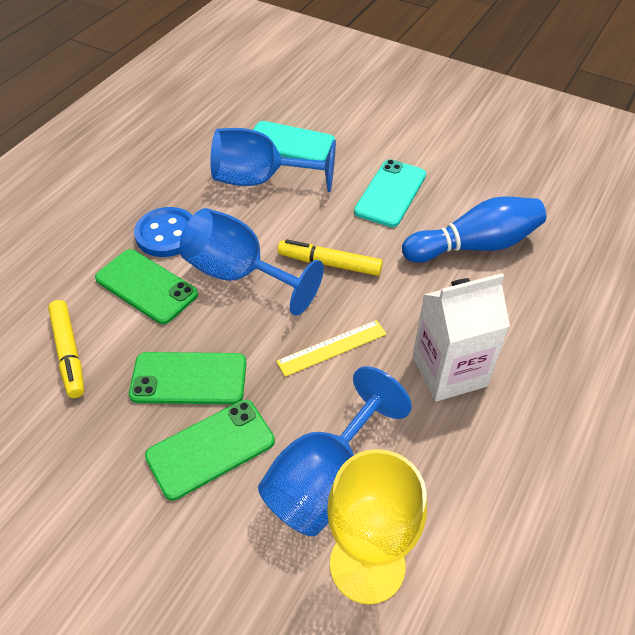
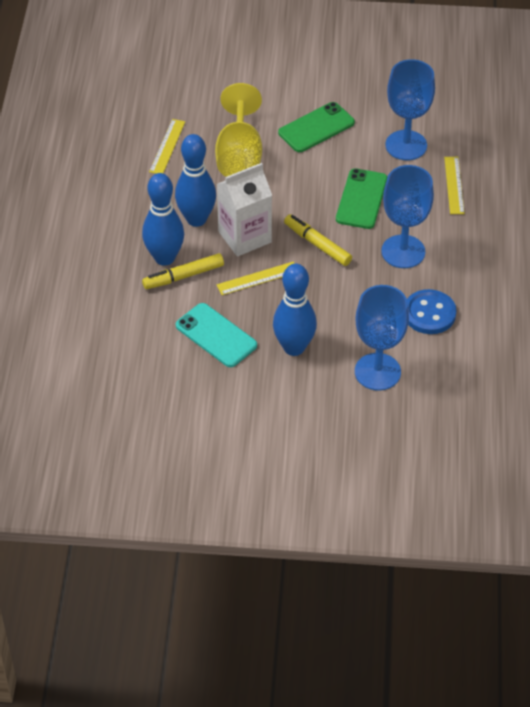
blue bowling pin: 1 -> 3
green phone: 3 -> 2
turquoise phone: 2 -> 1
yellow ruler: 1 -> 3

